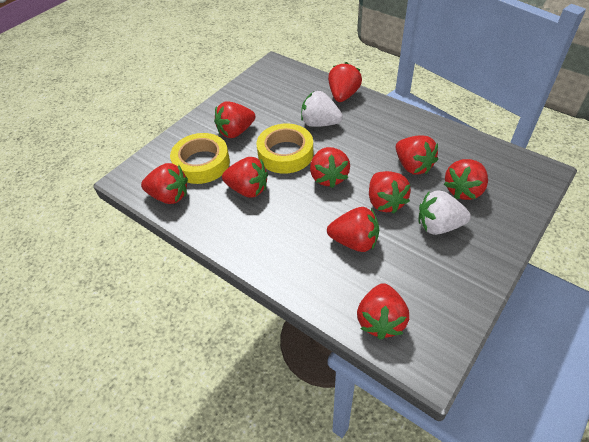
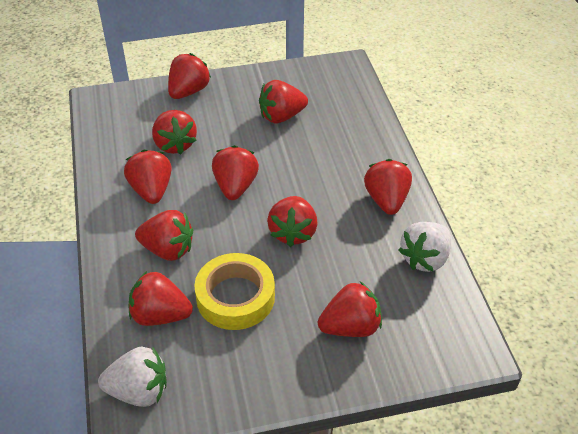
yellow tape: 2 -> 1

